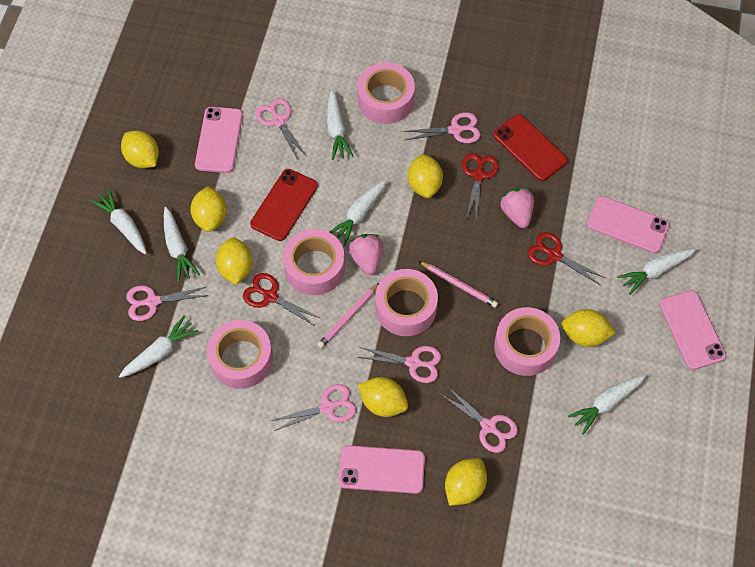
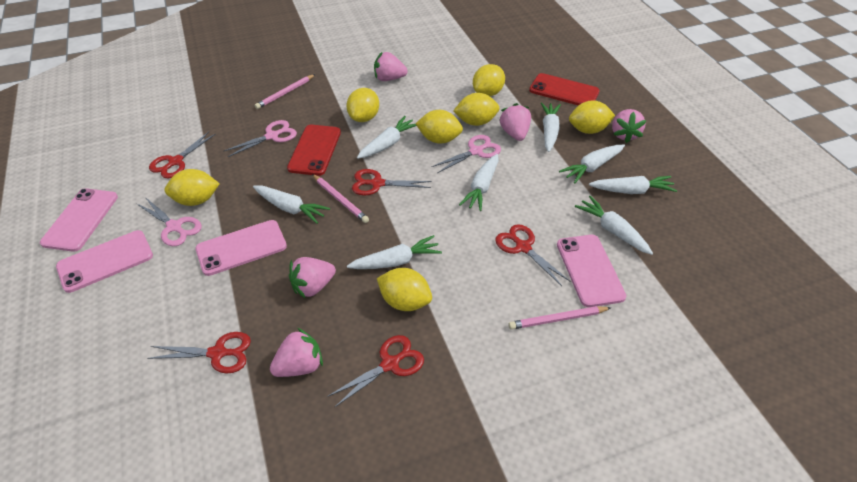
pink pencil: 2 -> 3
pink scissors: 6 -> 3
pink strawberry: 2 -> 5
pink tape: 5 -> 0
red scissors: 3 -> 5
white carrot: 7 -> 8

